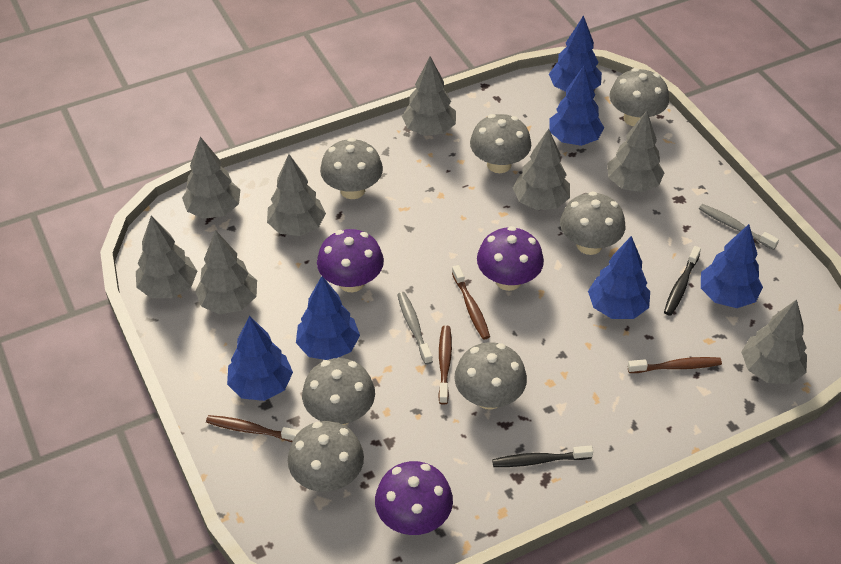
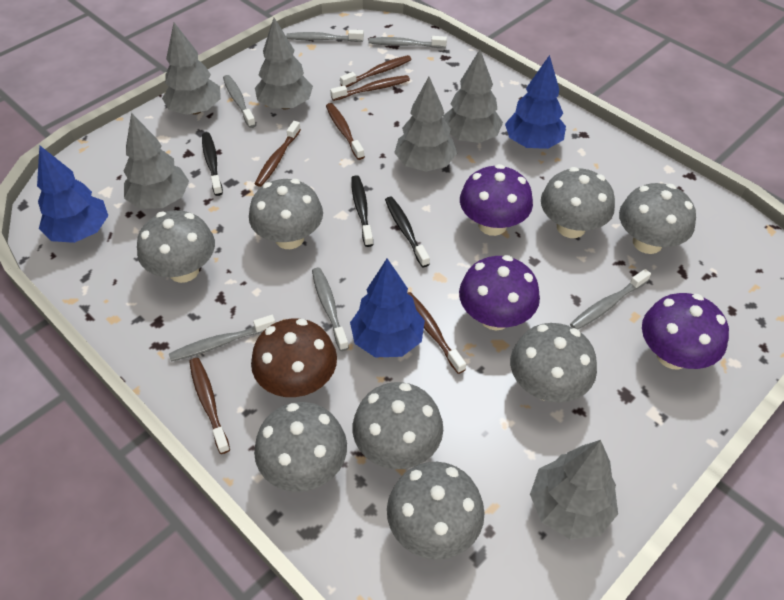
black toothbrush: 2 -> 3
blue tree: 6 -> 3
brown mushroom: 0 -> 1
brown toothbrush: 4 -> 6
grey mushroom: 7 -> 8
grey toothbrush: 2 -> 6
grey tree: 8 -> 6

